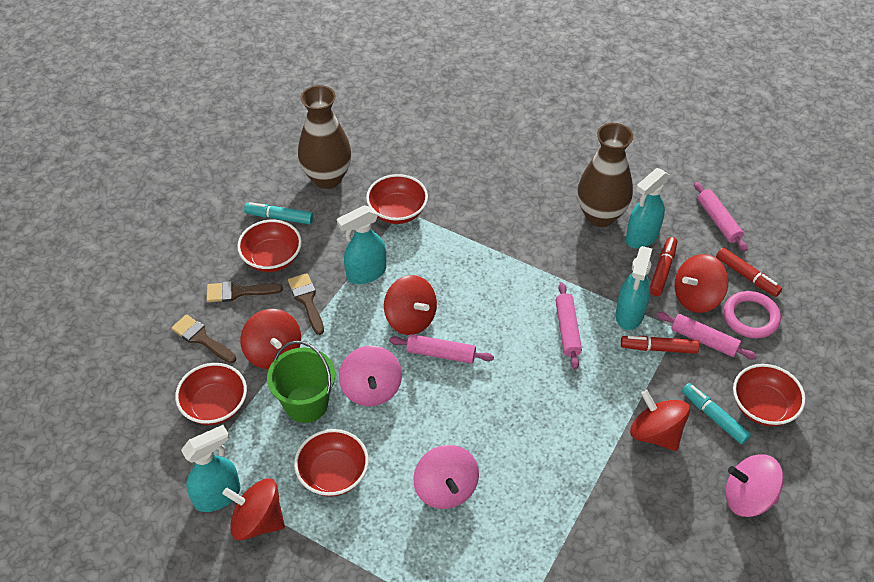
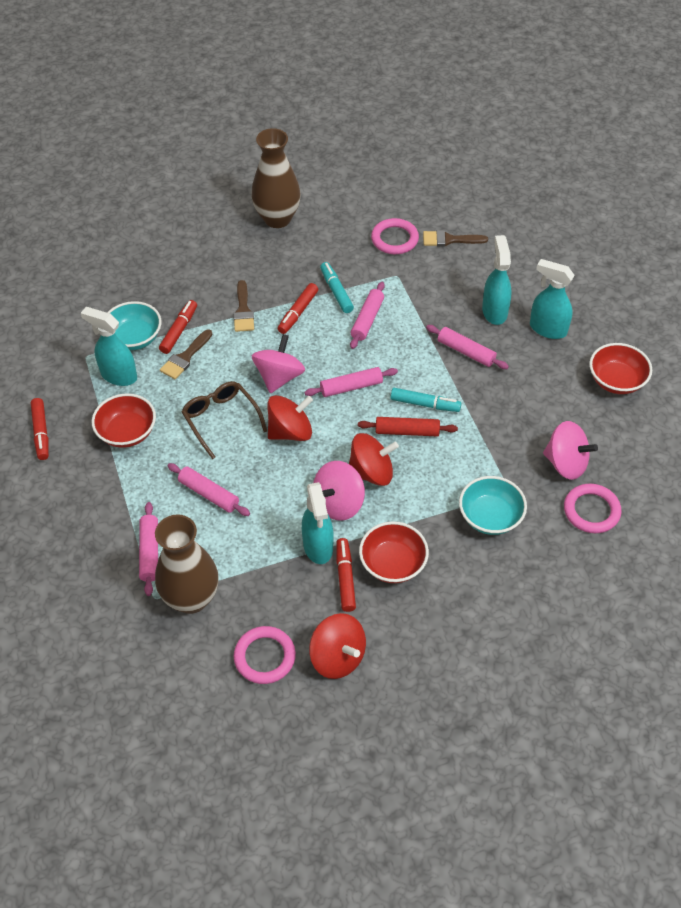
brown glasses: 0 -> 1
green bucket: 1 -> 0
pink ring: 1 -> 3
pink rolling pin: 4 -> 5
red bowl: 5 -> 3
red marker: 3 -> 4
red rolling pin: 0 -> 1
red spinning top: 5 -> 3
turquoise bowl: 0 -> 2

